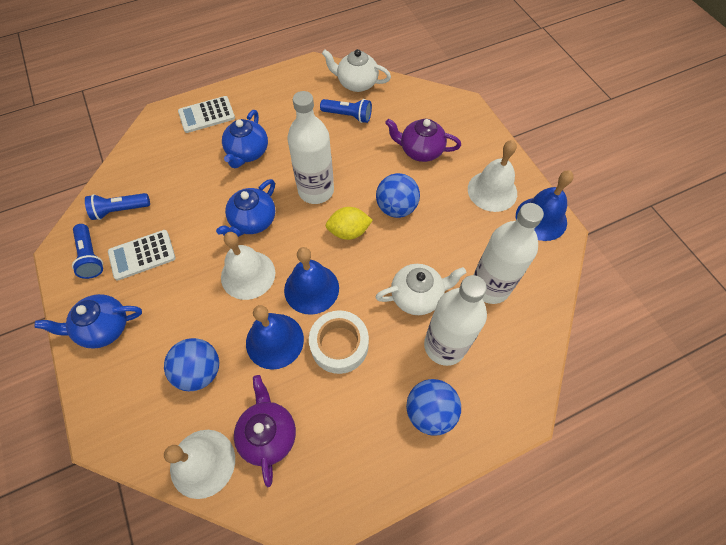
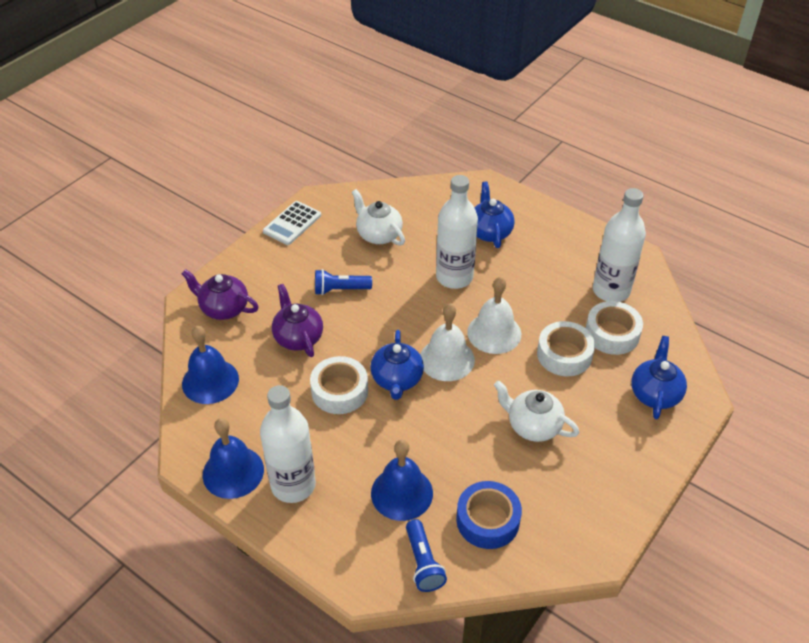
blue ball: 3 -> 0
blue flashlight: 3 -> 2
blue tape: 0 -> 1
white bell: 3 -> 2
white calculator: 2 -> 1
white tape: 1 -> 3
yellow lemon: 1 -> 0

